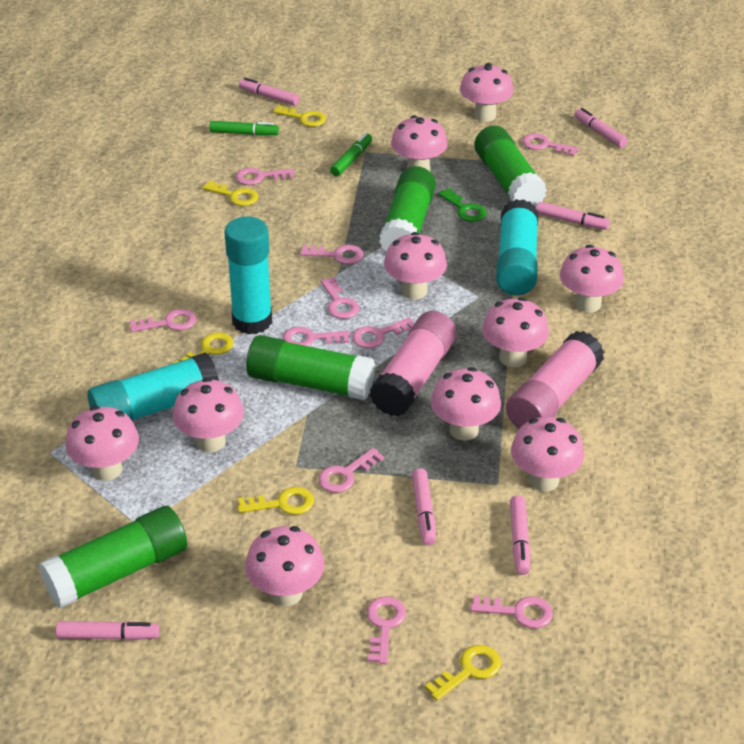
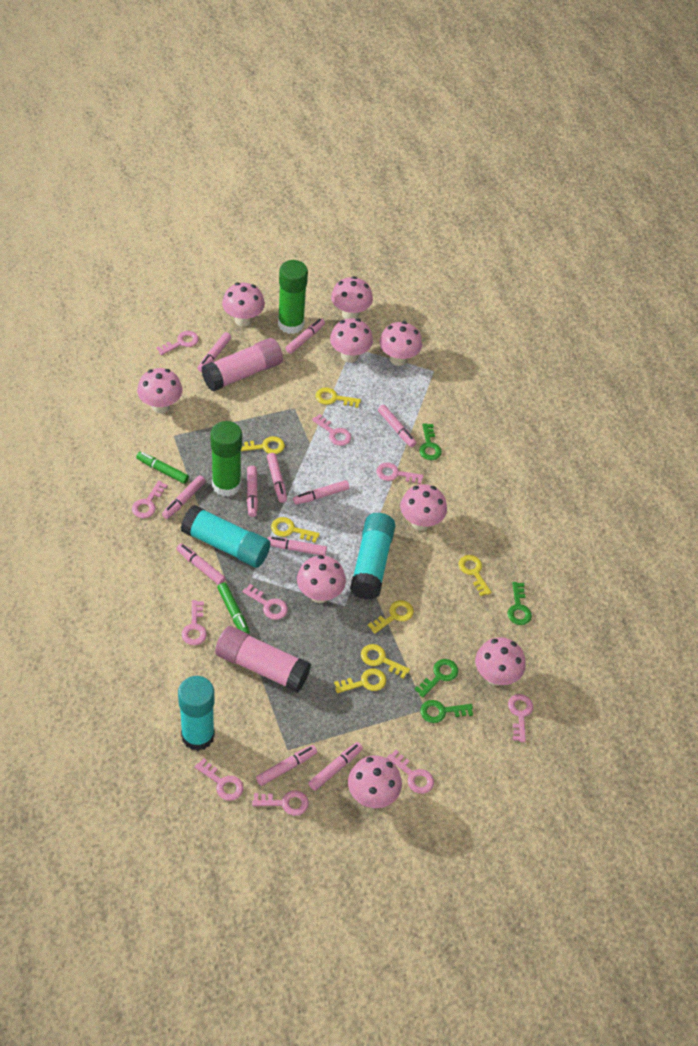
green glue stick: 4 -> 2
green key: 1 -> 4
pink marker: 6 -> 11
pink mushroom: 10 -> 9
yellow key: 5 -> 7

